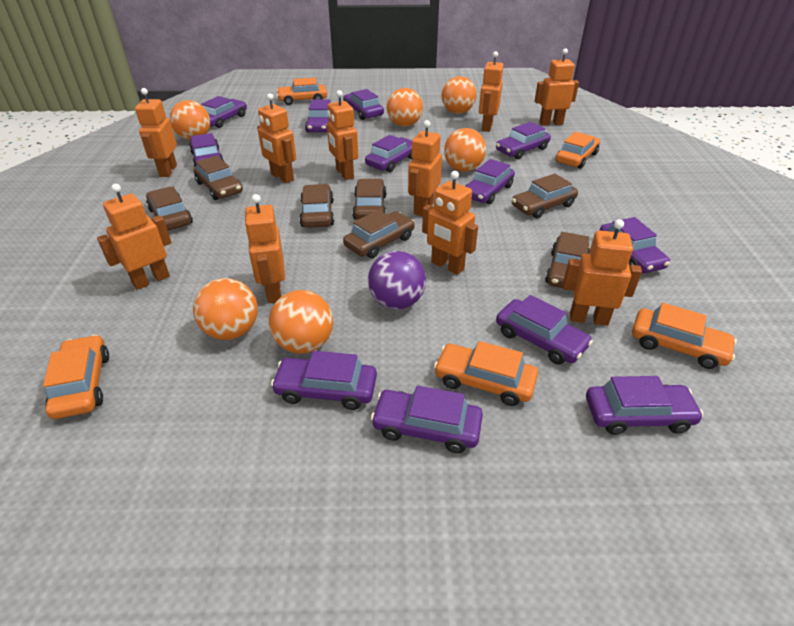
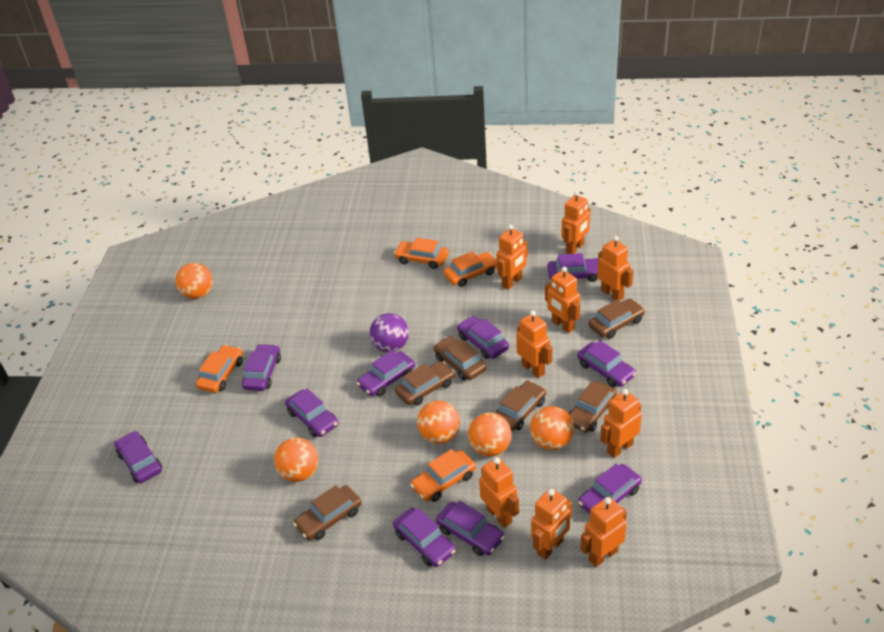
brown car: 7 -> 6
orange ball: 6 -> 5
orange car: 5 -> 4
orange robot: 10 -> 9
purple car: 12 -> 10

